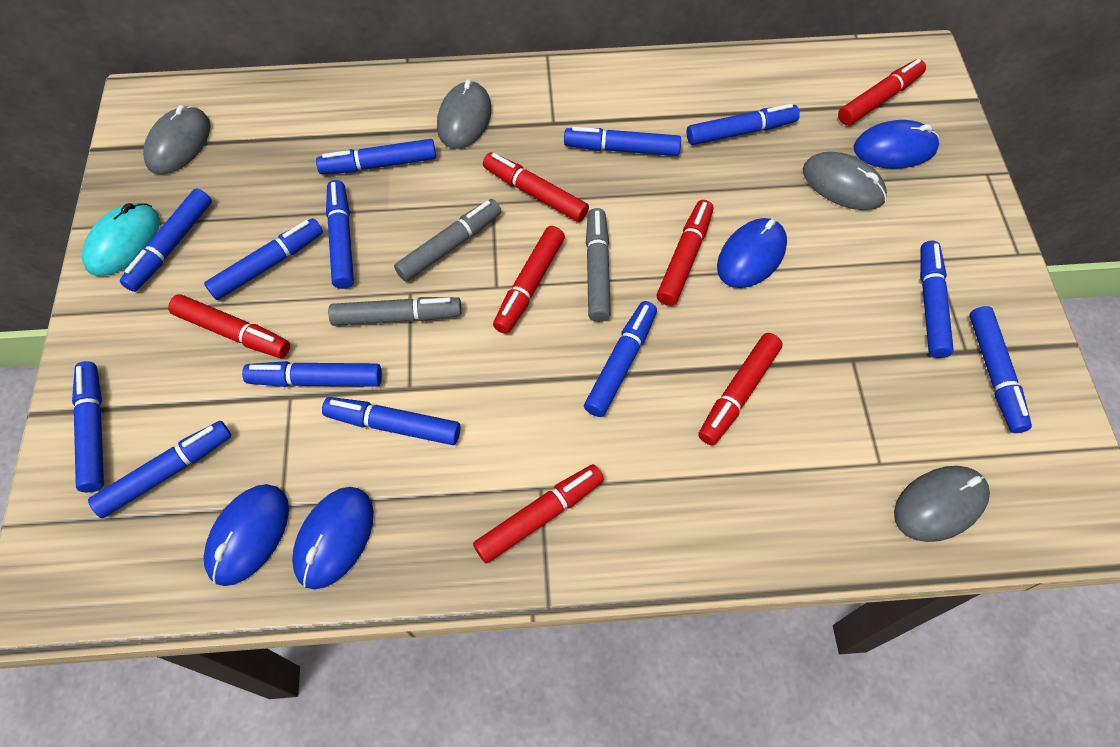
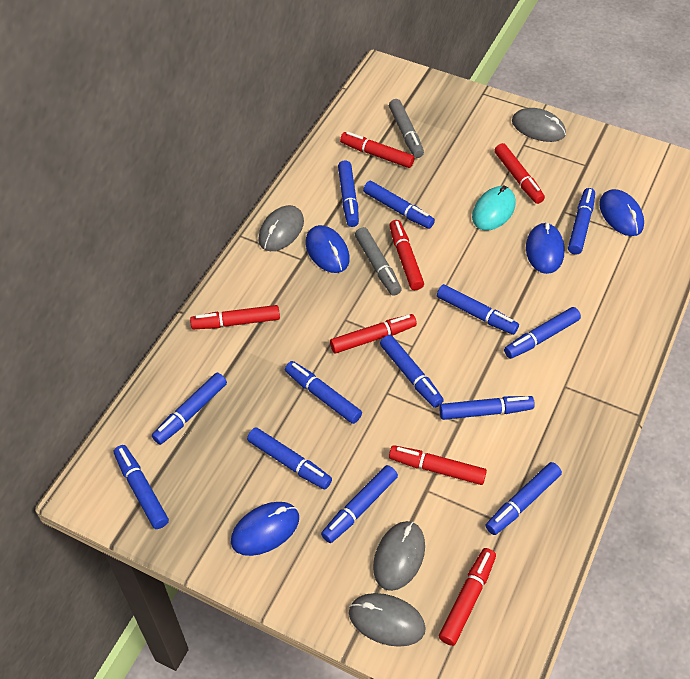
grey marker: 3 -> 2

